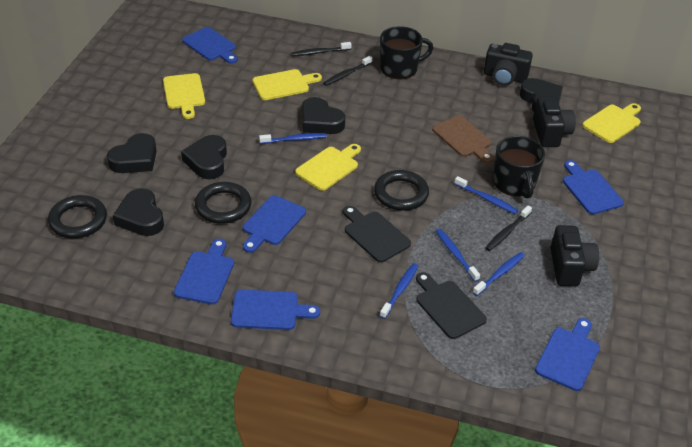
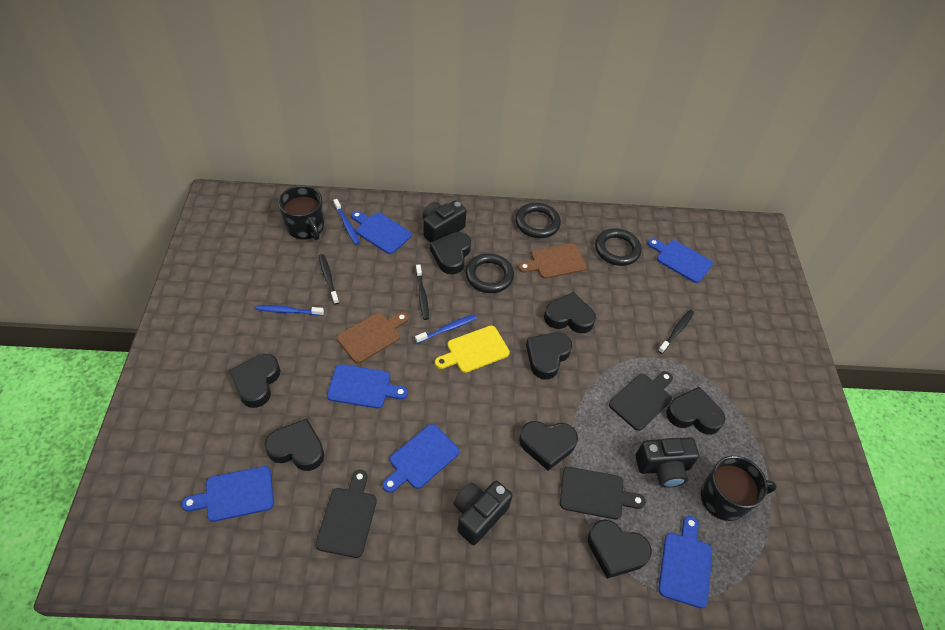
black cutting board: 2 -> 3
black heart: 5 -> 8
blue toothbrush: 5 -> 3
brown cutting board: 1 -> 2
yellow cutting board: 4 -> 1

